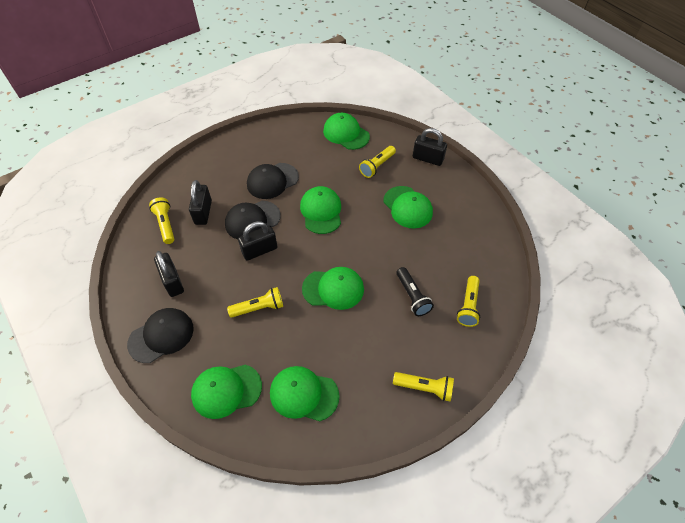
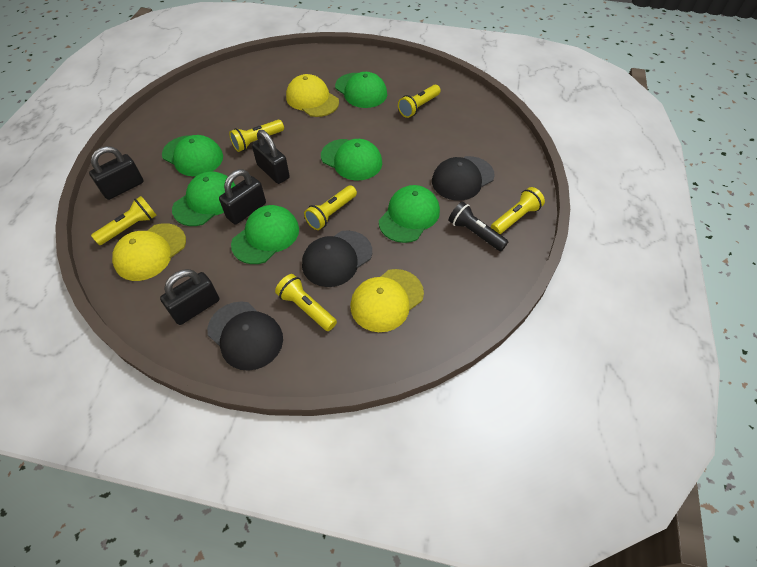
yellow cap: 0 -> 3
yellow flashlight: 5 -> 6

